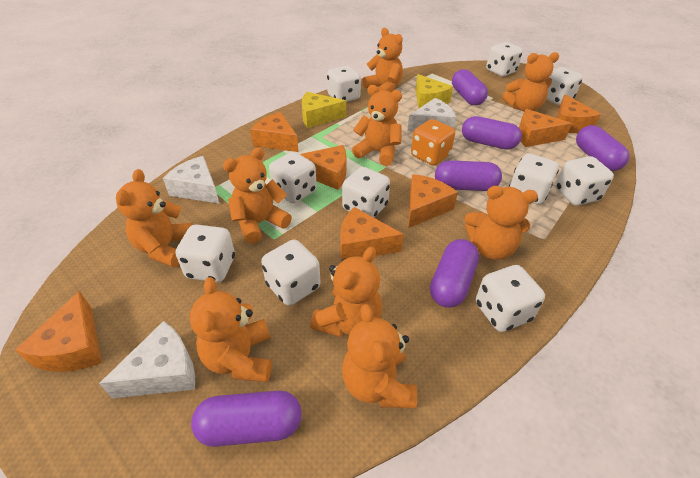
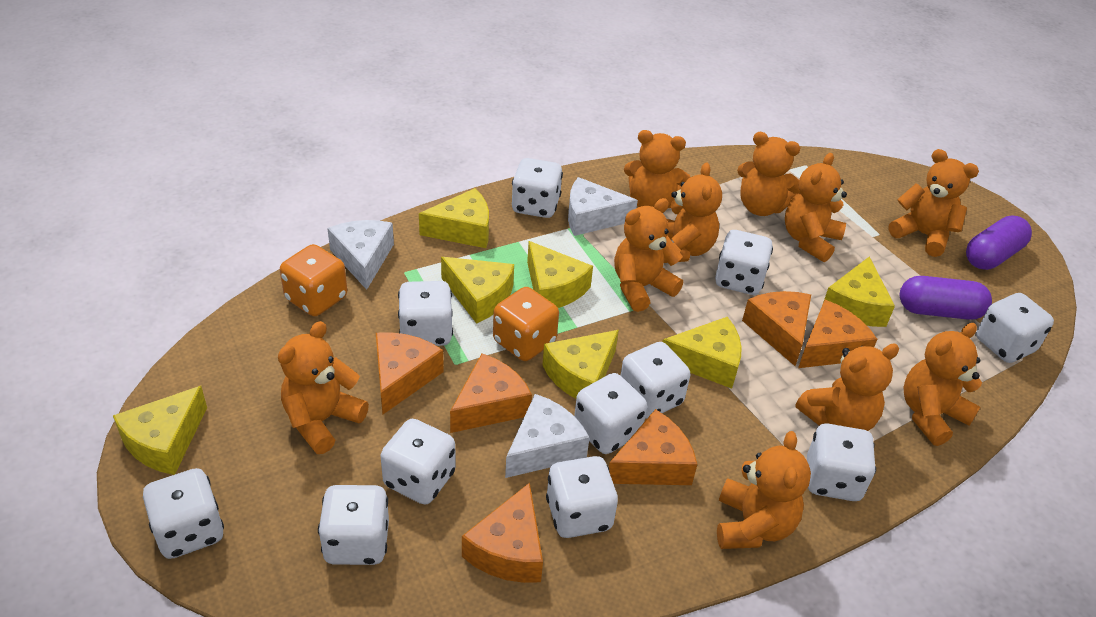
orange cheese: 7 -> 6
orange dice: 1 -> 2
orange teddy bear: 9 -> 10
purple capsule: 6 -> 2
white dice: 10 -> 11
yellow cheese: 2 -> 7

